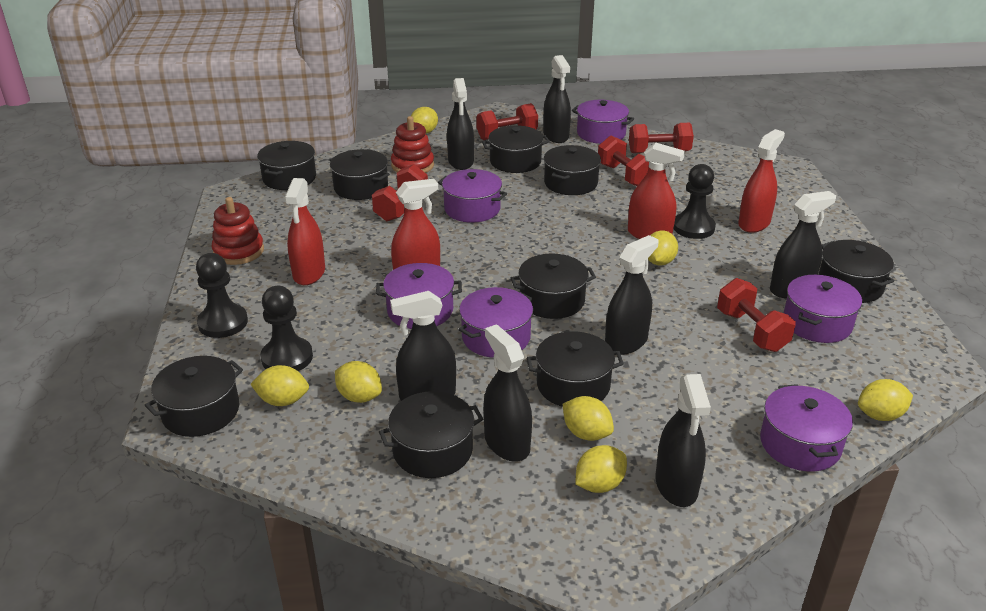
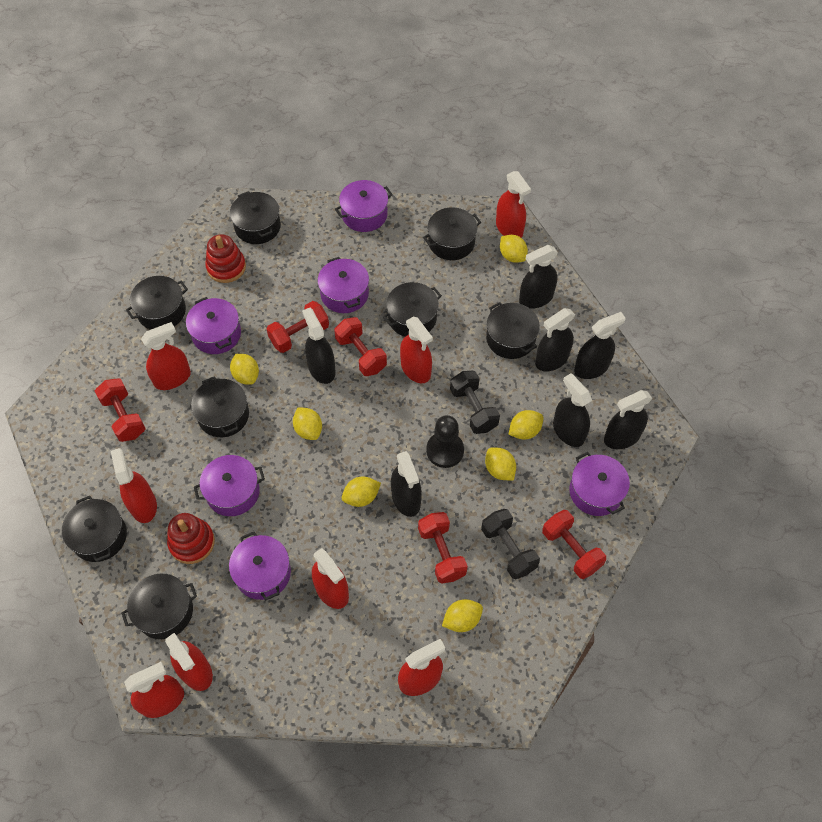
black dumbbell: 0 -> 2
black pawn: 3 -> 1
black pot: 9 -> 8
red spray bottle: 4 -> 8

